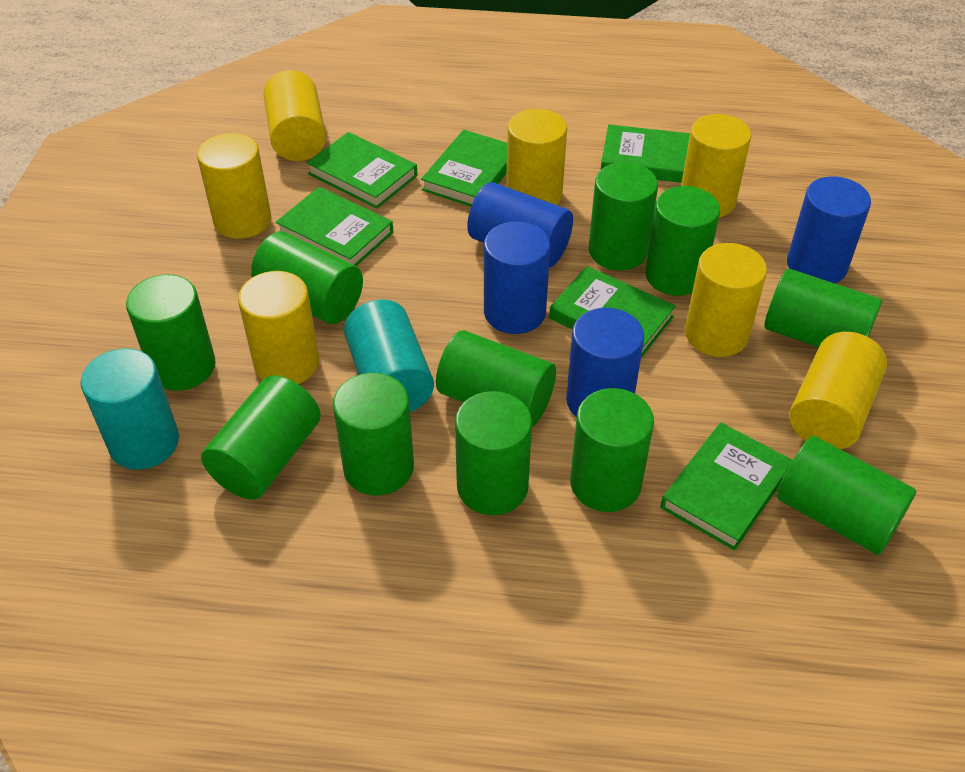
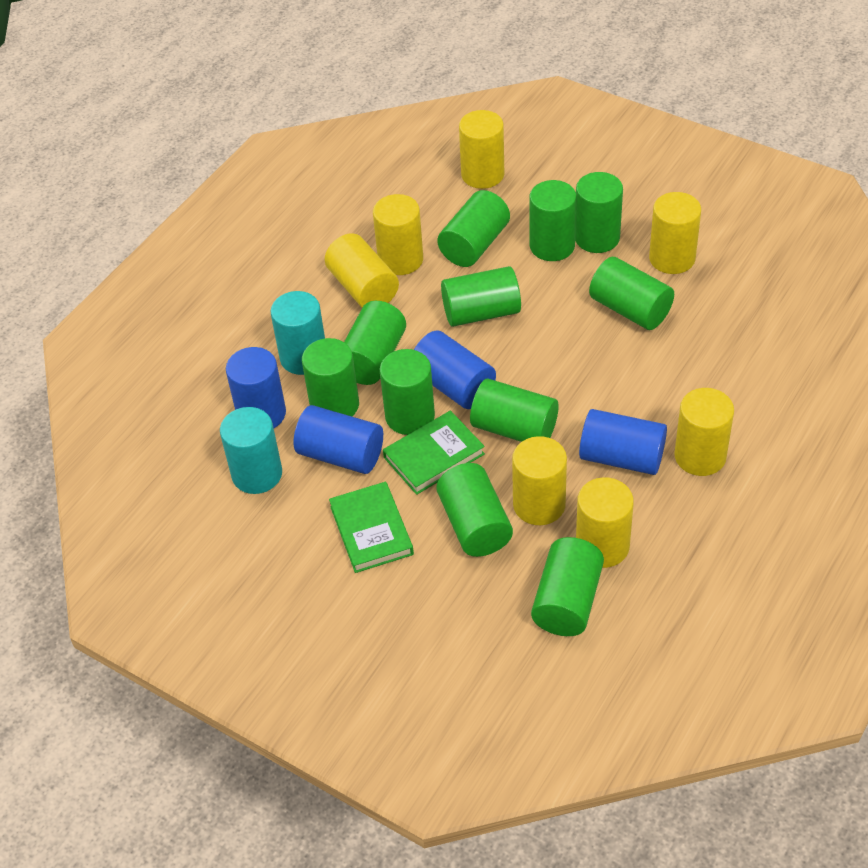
green book: 6 -> 2

